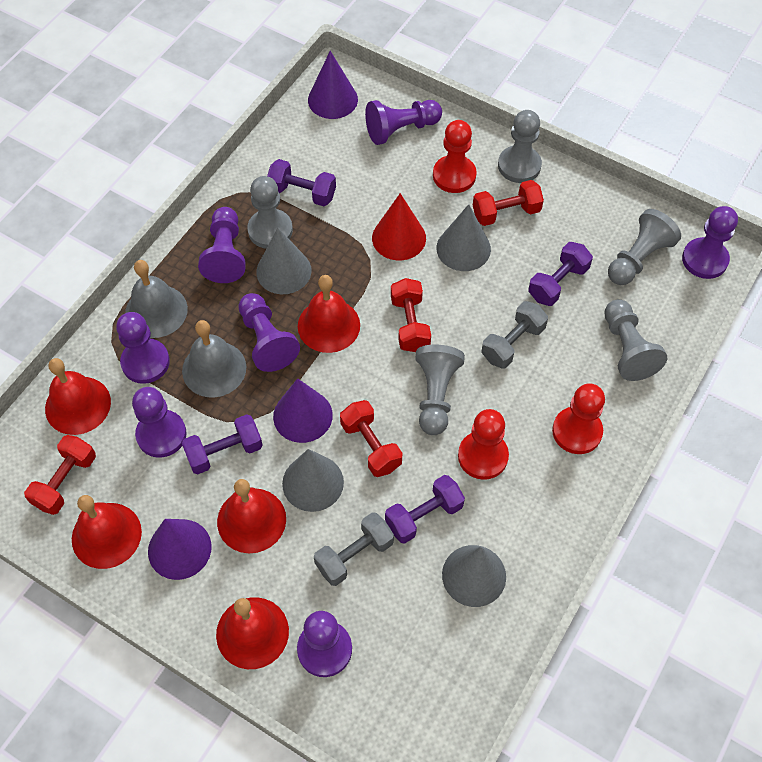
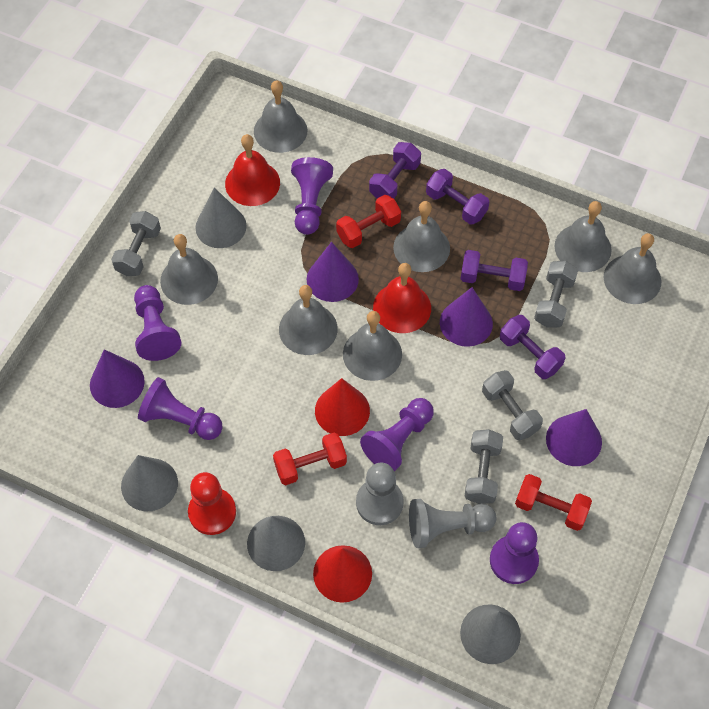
grey bell: 2 -> 7
grey dumbbell: 2 -> 4
grey pawn: 5 -> 2
purple cone: 3 -> 4
purple pawn: 7 -> 5
red bell: 5 -> 2
red cone: 1 -> 2
red dumbbell: 4 -> 3
red pawn: 3 -> 1

